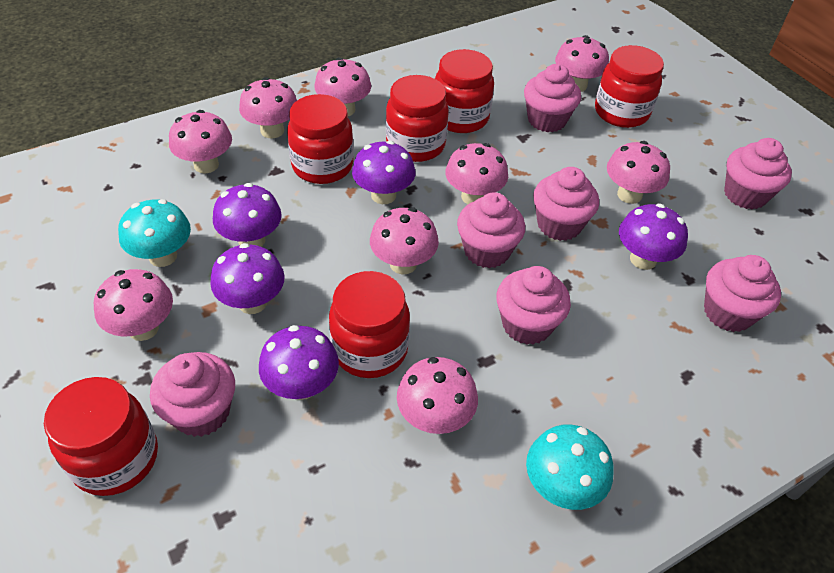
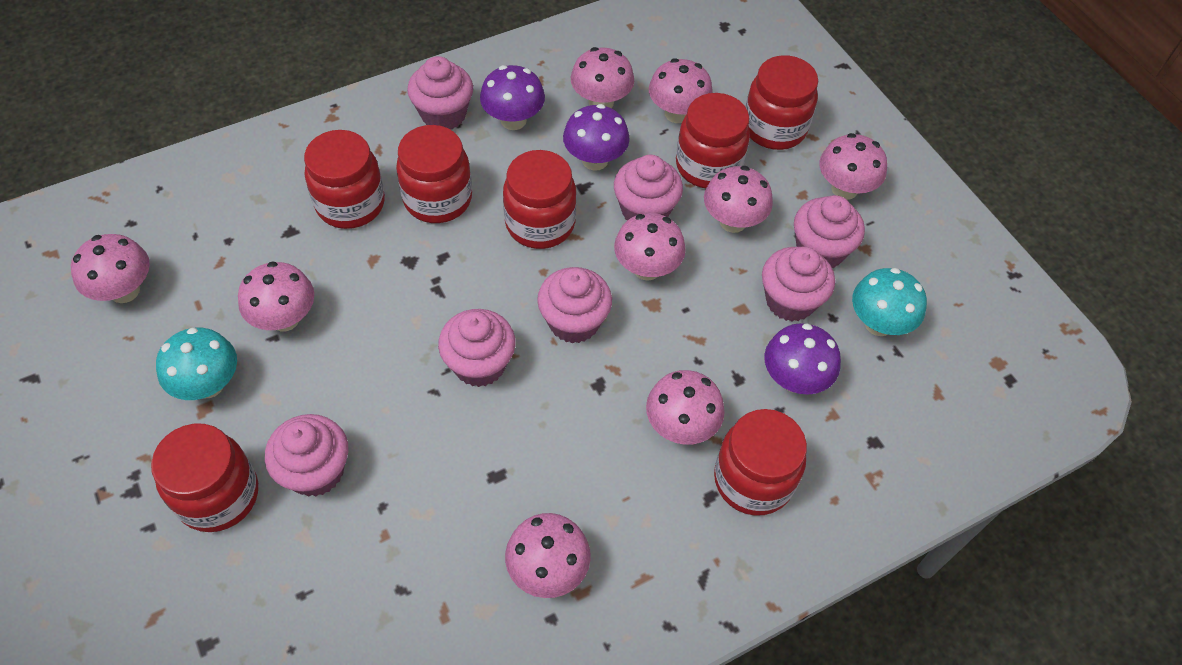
purple mushroom: 5 -> 3
red jar: 6 -> 7

